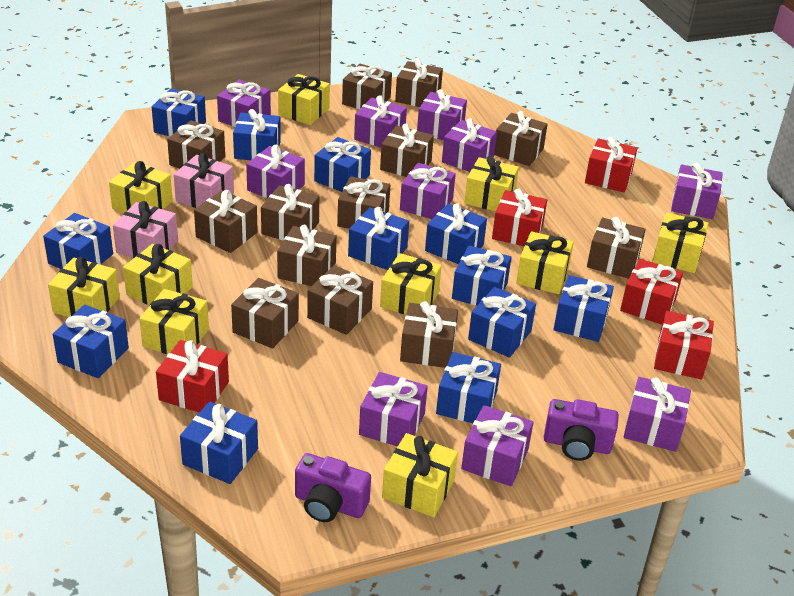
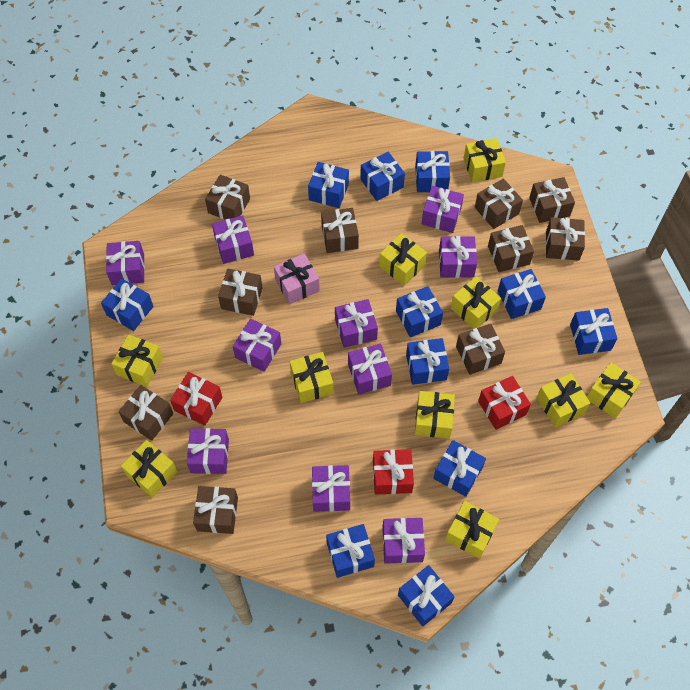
blue gift: 12 -> 11
brown gift: 13 -> 10
pink gift: 2 -> 1
purple camera: 2 -> 0
red gift: 5 -> 3

